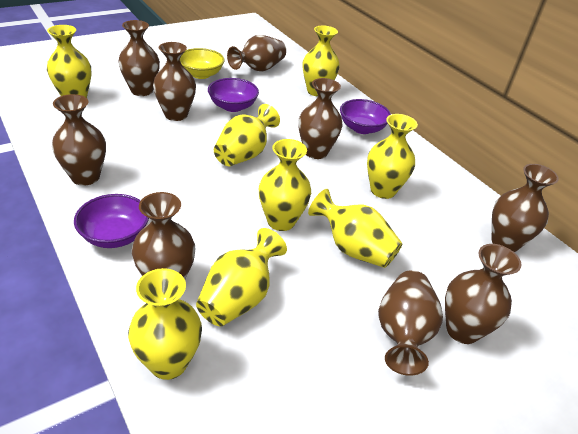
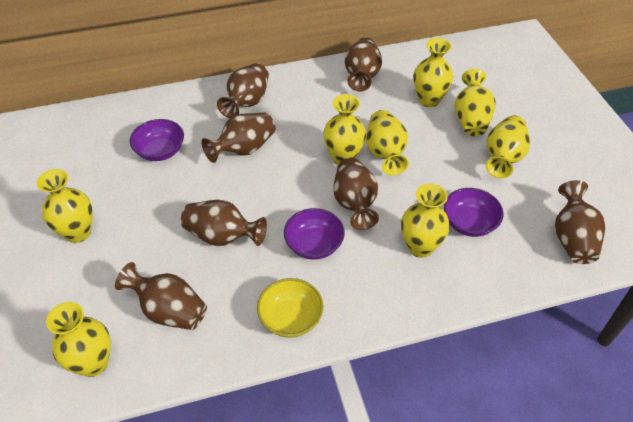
brown vase: 9 -> 7

